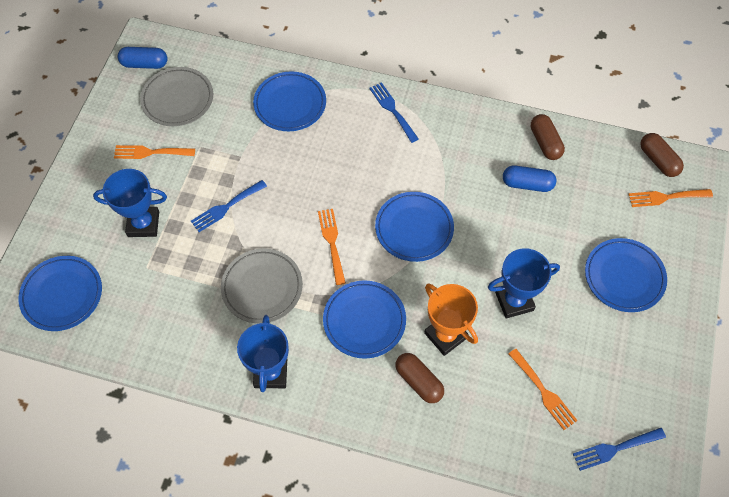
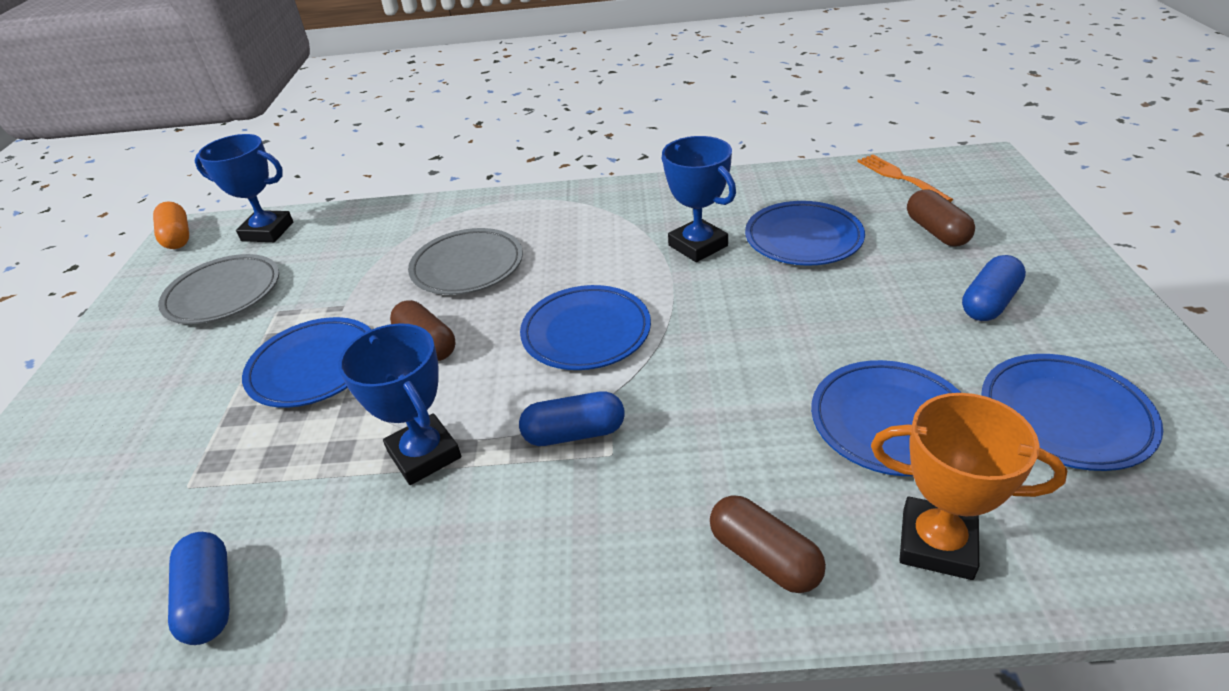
blue capsule: 2 -> 3
blue fork: 3 -> 0
orange capsule: 0 -> 1
orange fork: 4 -> 1

